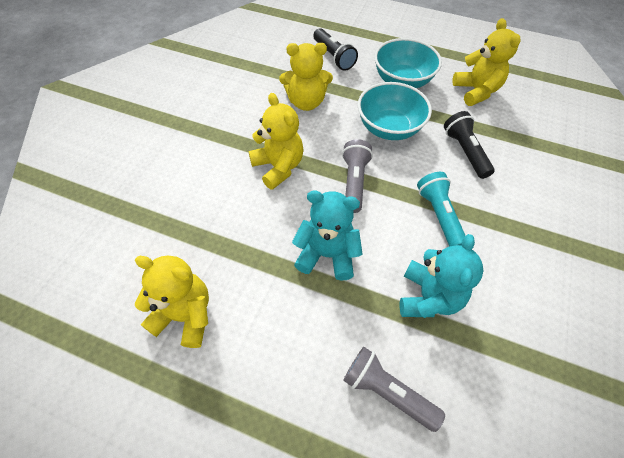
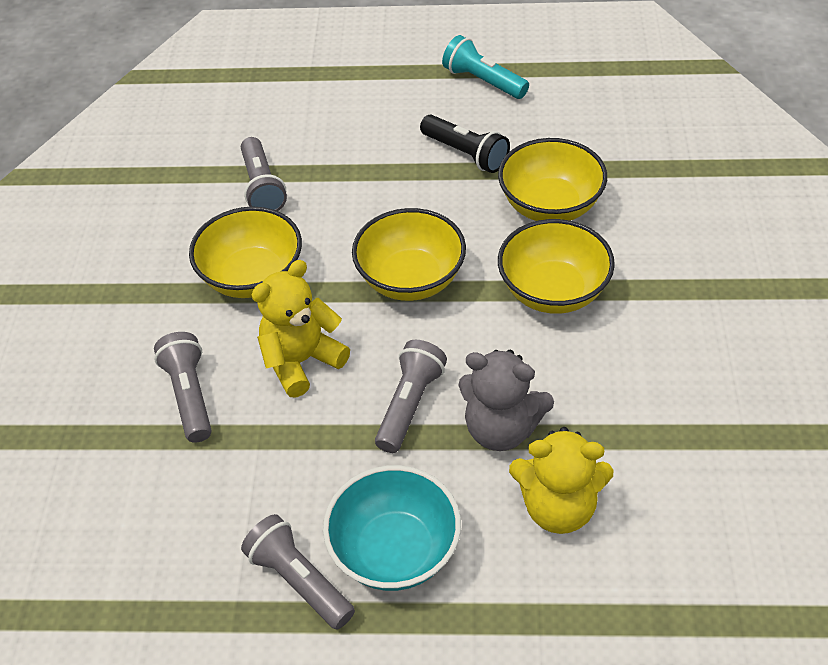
black flashlight: 2 -> 1
grey flashlight: 2 -> 4
grey teddy bear: 0 -> 1
turquoise bowl: 2 -> 1
turquoise teddy bear: 2 -> 0
yellow bowl: 0 -> 4
yellow teddy bear: 4 -> 2

